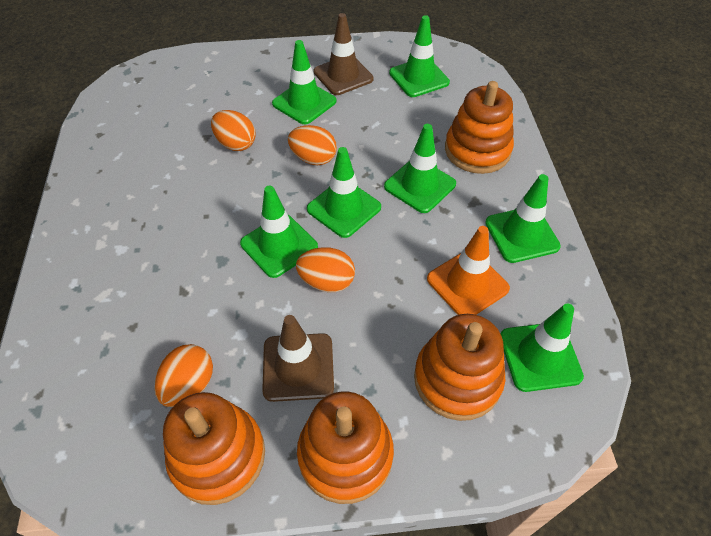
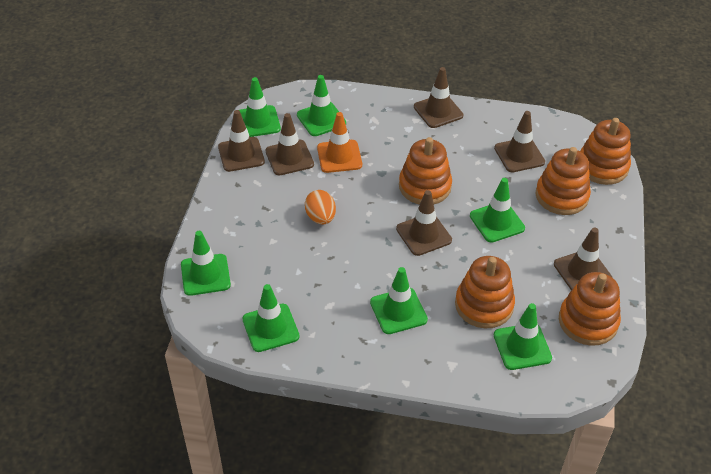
brown traffic cone: 2 -> 6
orange egg: 4 -> 1
orange stacking toy: 4 -> 5

